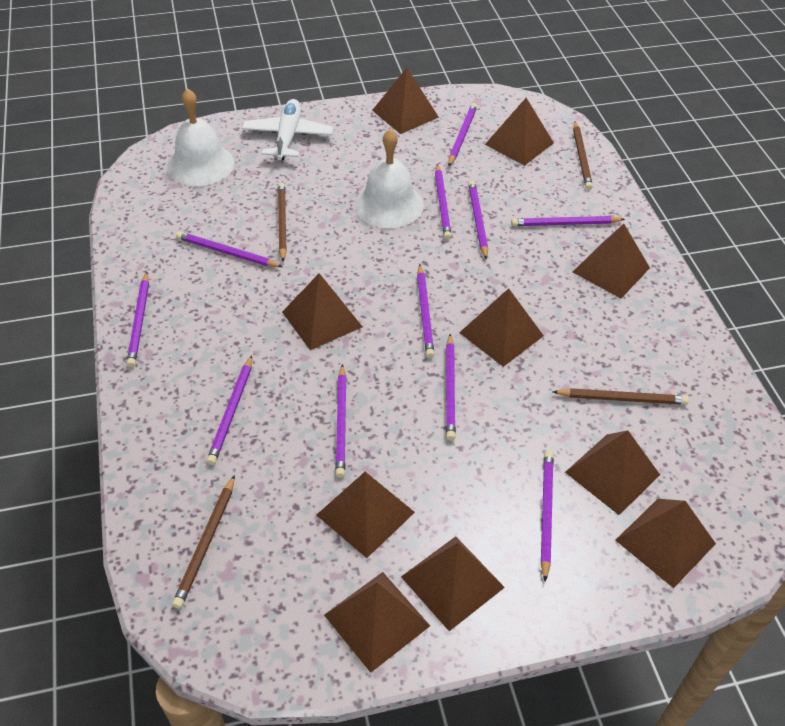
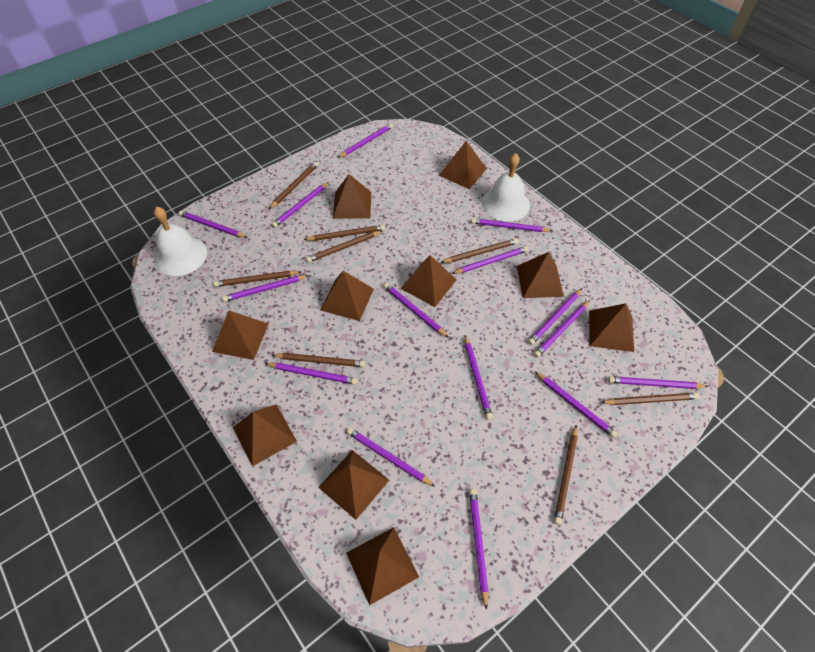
brown pencil: 4 -> 8
purple pencil: 11 -> 15
white plane: 1 -> 0

